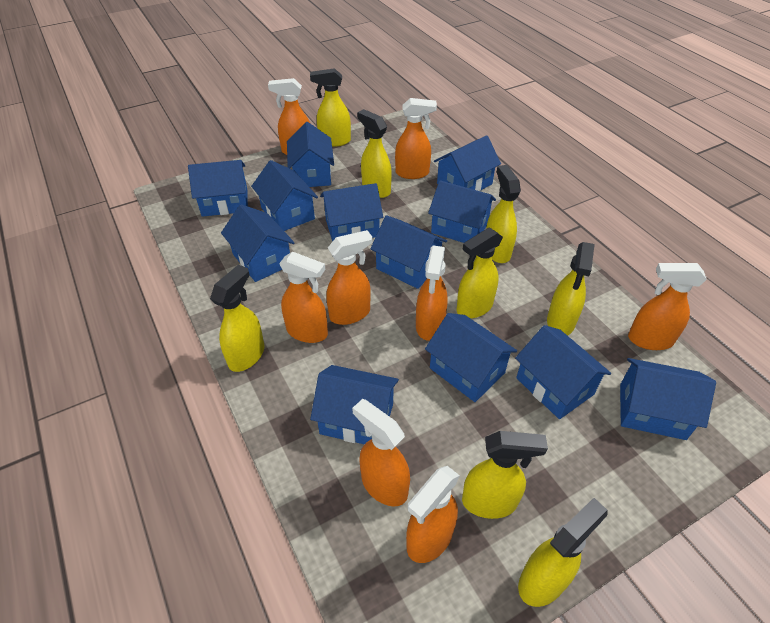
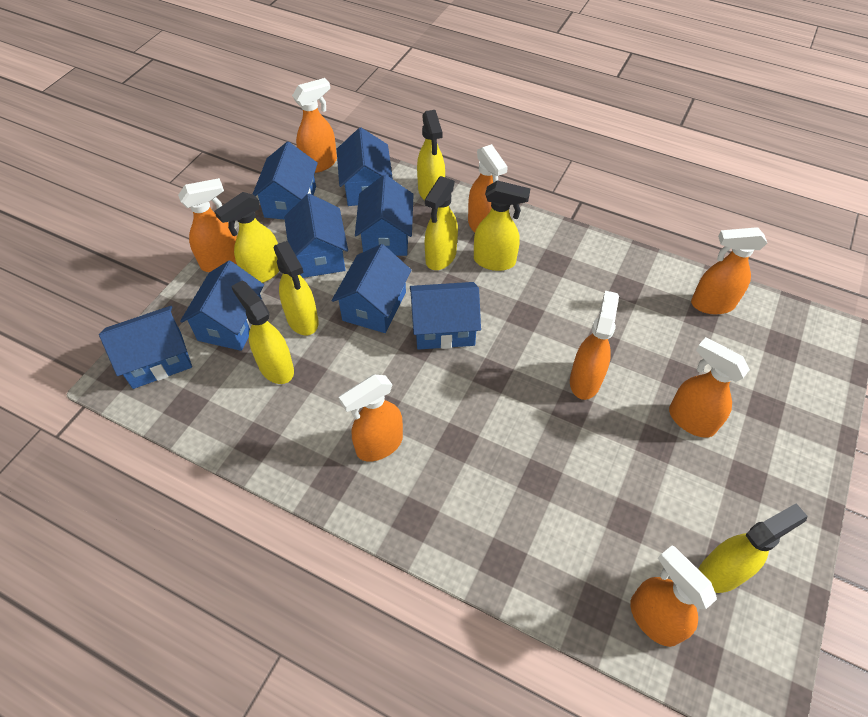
blue house: 12 -> 8
yellow spray bottle: 8 -> 7

